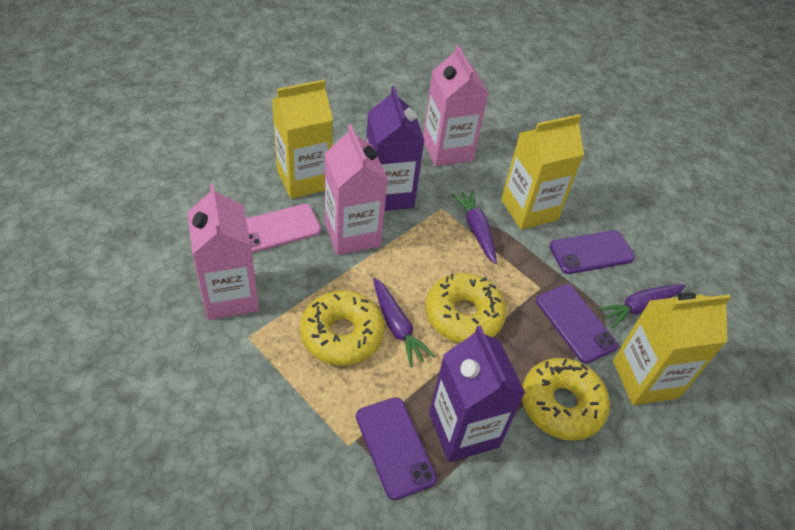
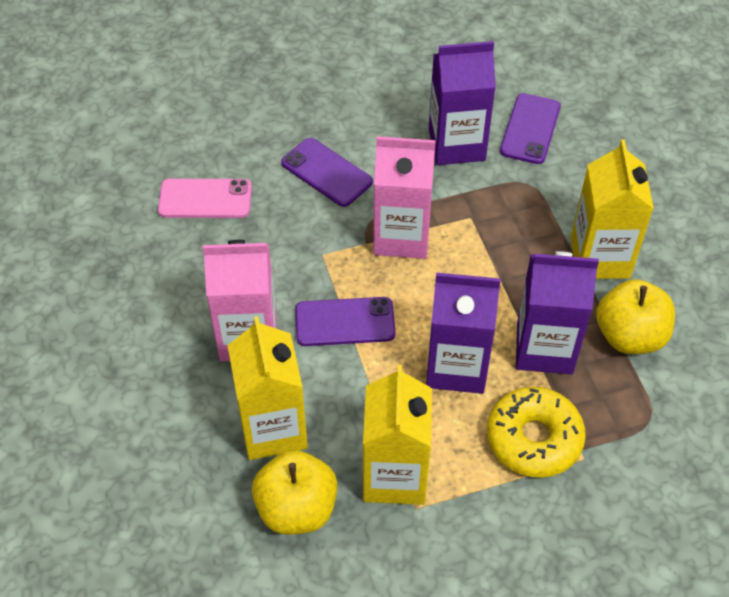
pink carton: 3 -> 2
purple carrot: 3 -> 0
purple carton: 2 -> 3
yellow apple: 0 -> 2
yellow donut: 3 -> 1

